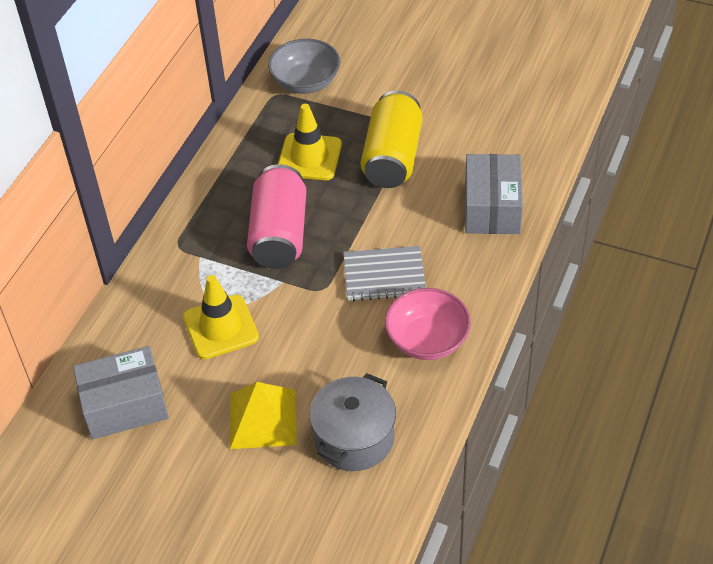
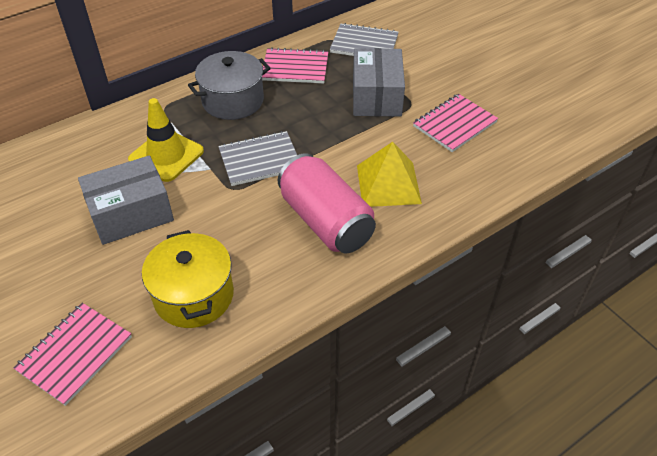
grey bowl: 1 -> 0
grey notebook: 1 -> 2
pink bowl: 1 -> 0
pink notebook: 0 -> 3
yellow can: 1 -> 0
yellow pot: 0 -> 1
yellow traffic cone: 2 -> 1

